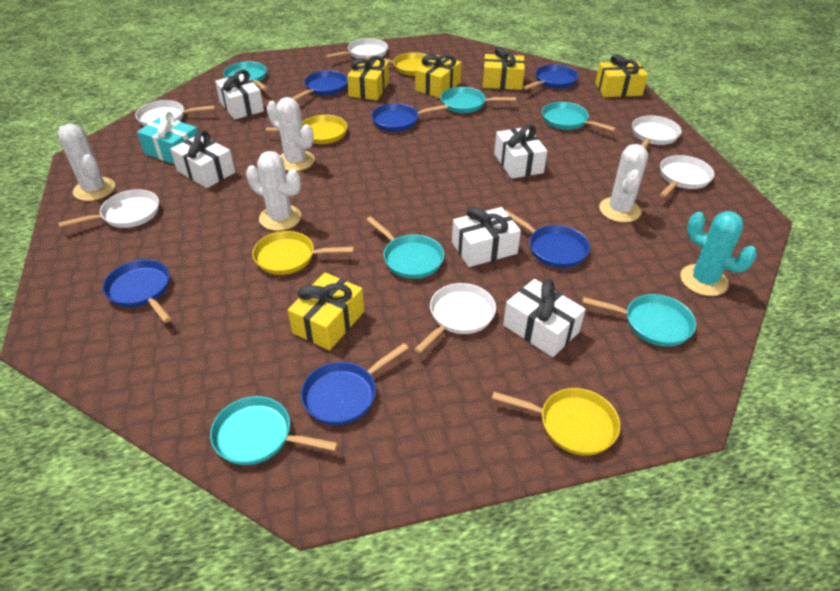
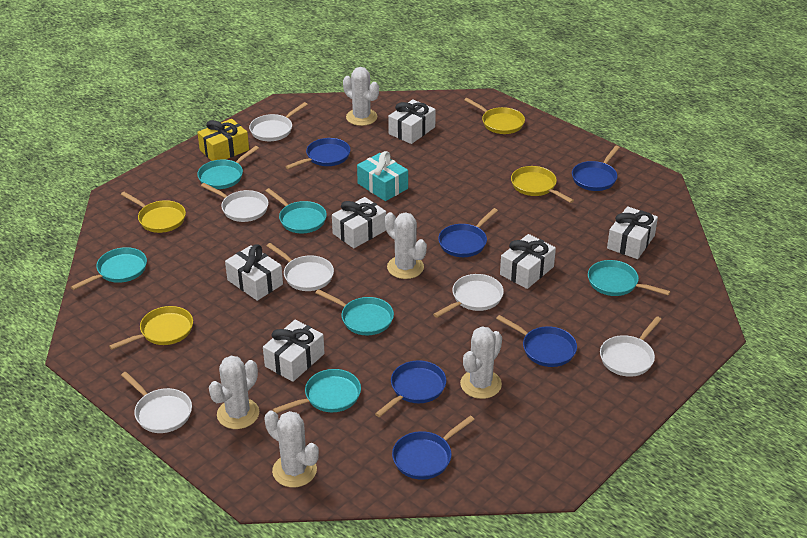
turquoise cactus: 1 -> 0
white cactus: 4 -> 5
white gift: 5 -> 6
yellow gift: 5 -> 1

